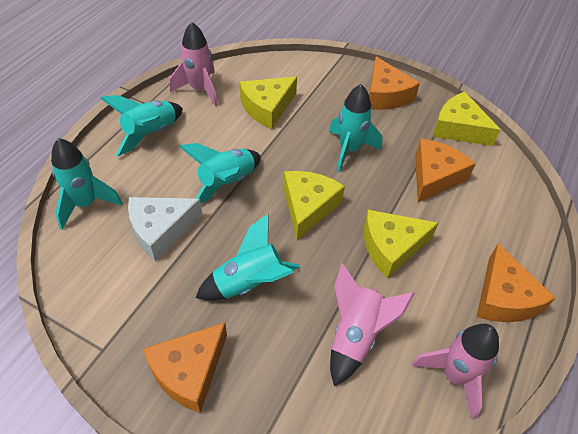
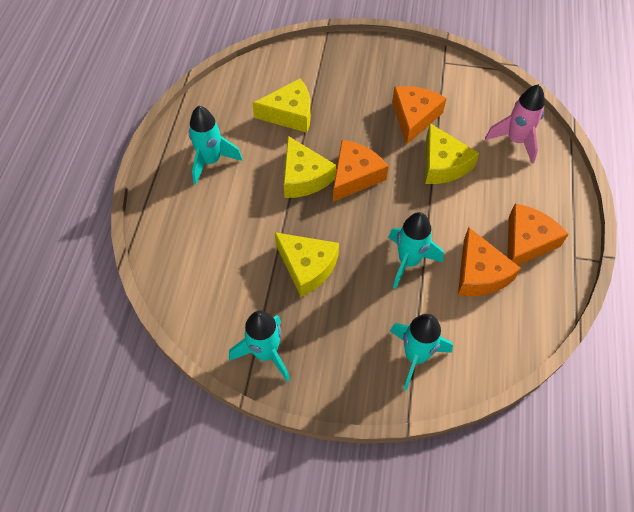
pink rocket: 3 -> 1
turquoise rocket: 5 -> 4
white cheese: 1 -> 0

